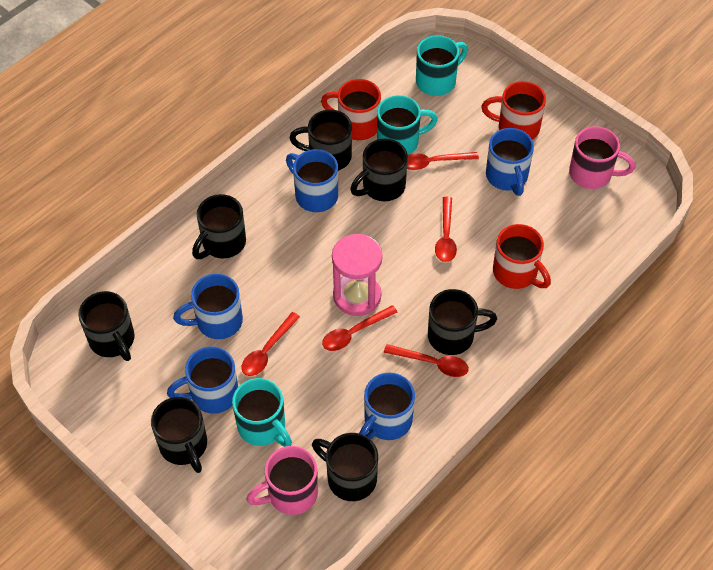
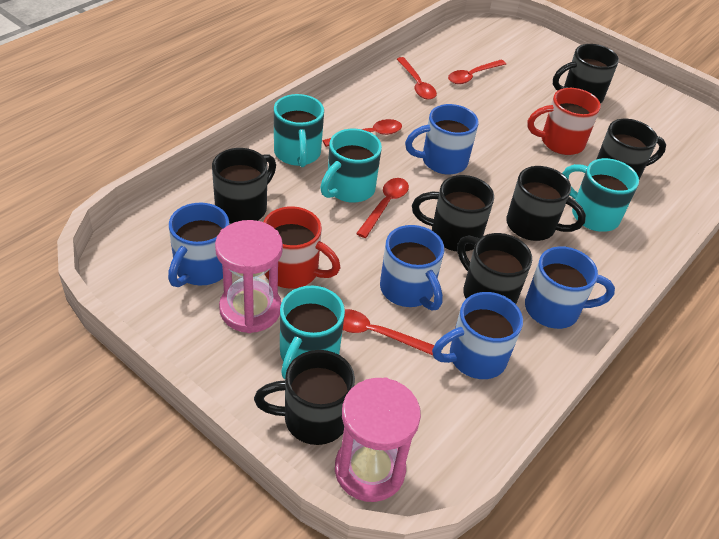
pink hourglass: 1 -> 2
pink mug: 2 -> 0
red mug: 3 -> 2
turquoise mug: 3 -> 4

